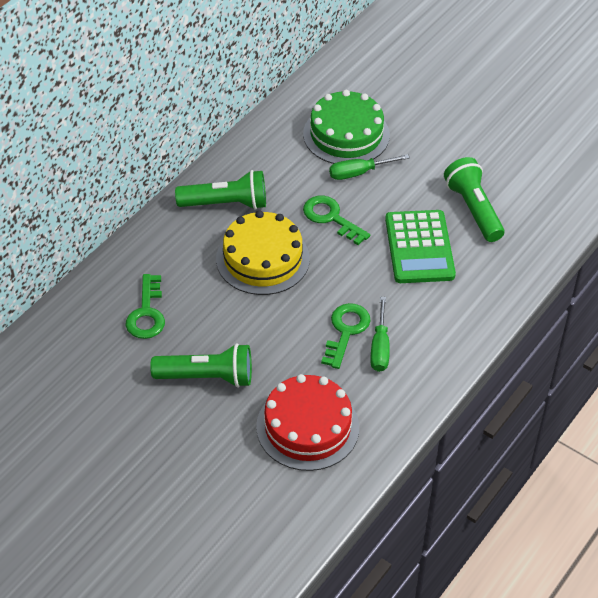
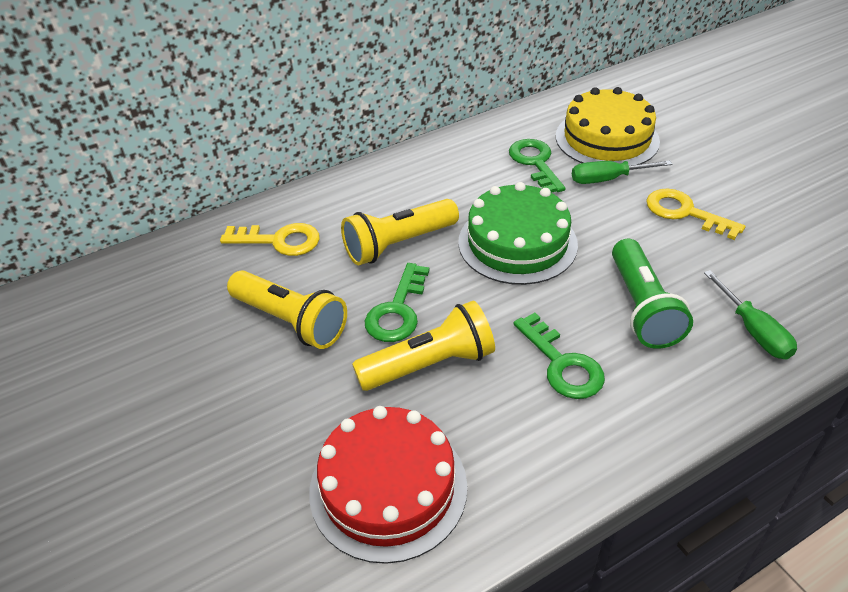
green calculator: 1 -> 0
green flashlight: 3 -> 1
yellow flashlight: 0 -> 3
yellow key: 0 -> 2

